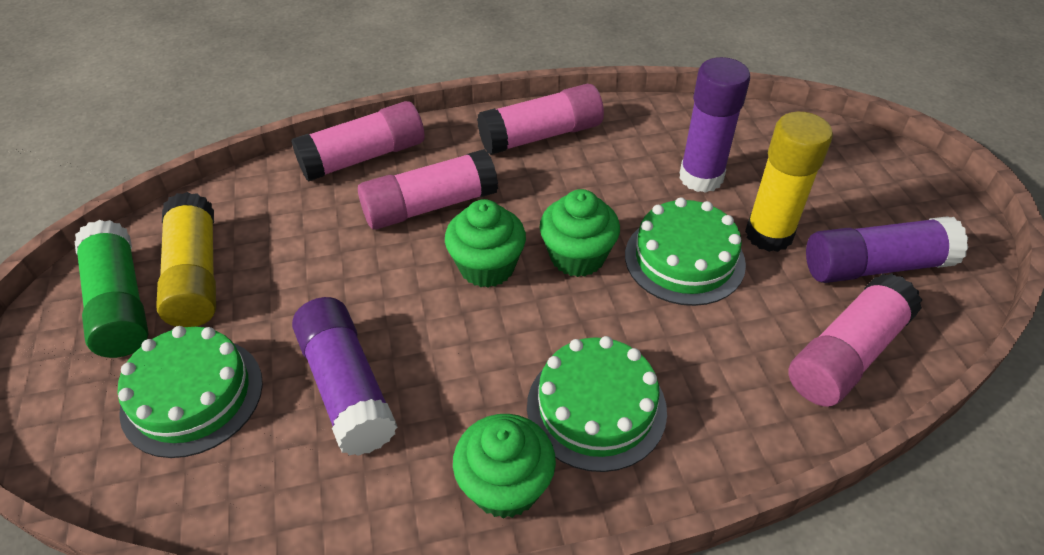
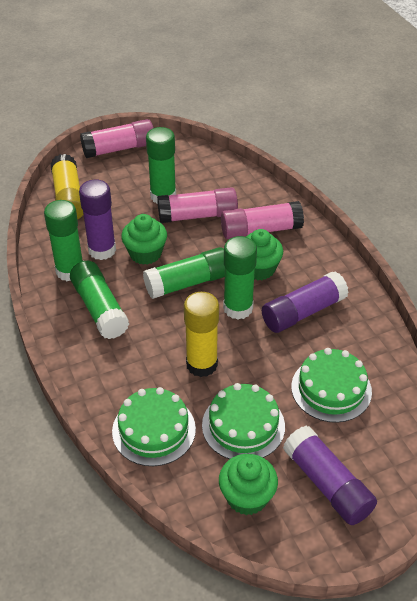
green glue stick: 1 -> 5
pink glue stick: 4 -> 3

